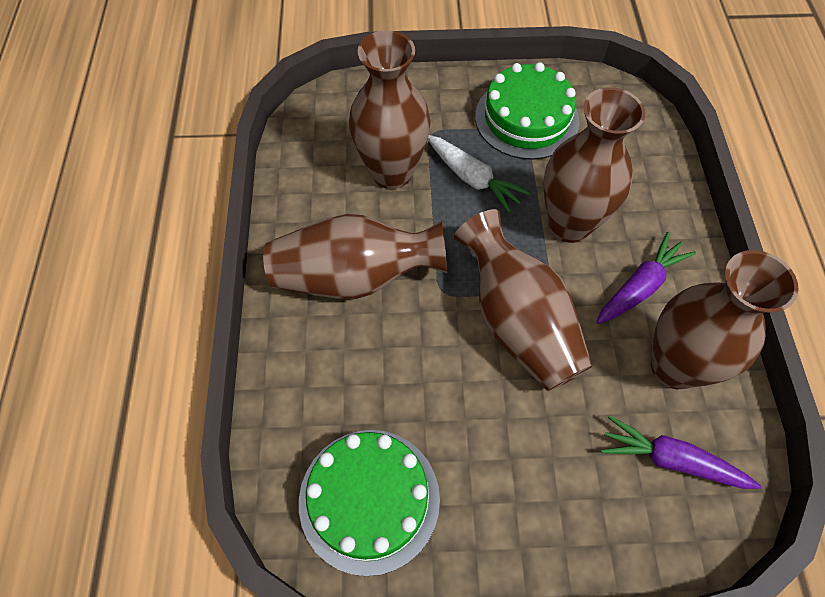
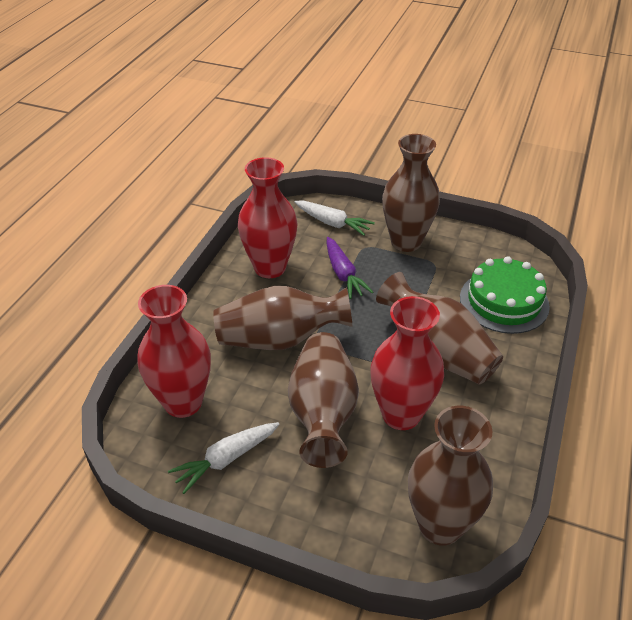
green cake: 2 -> 1
purple carrot: 2 -> 1
red vase: 0 -> 3
white carrot: 1 -> 2

